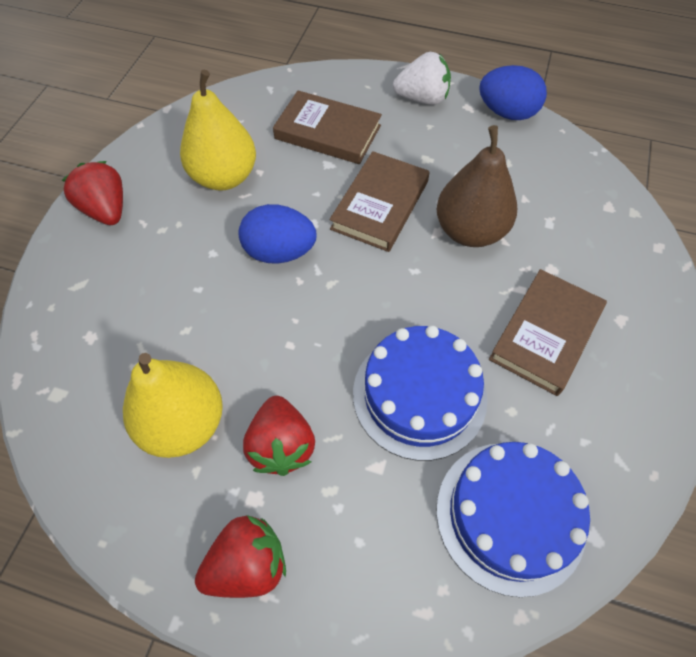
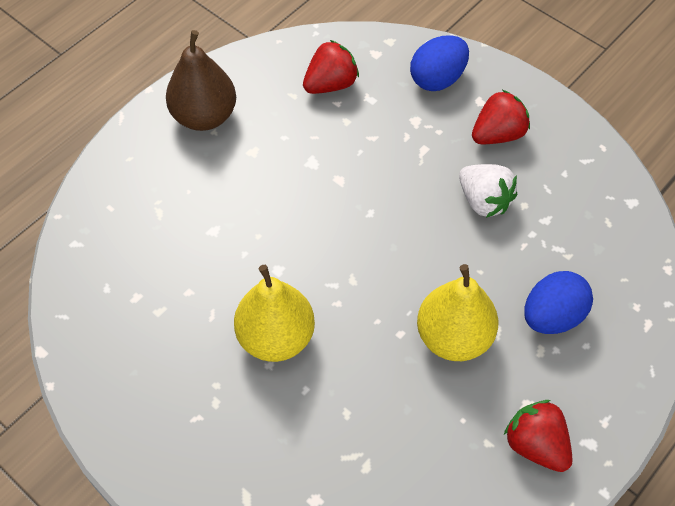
blue cake: 2 -> 0
brown book: 3 -> 0

